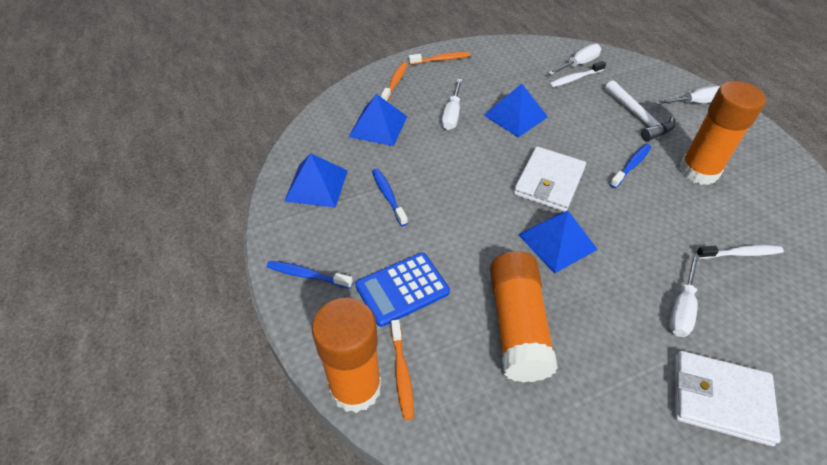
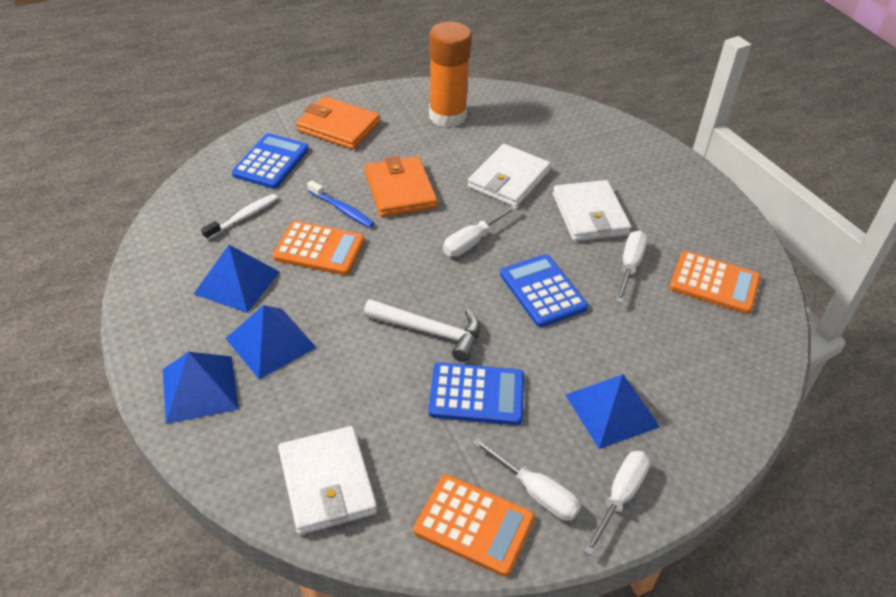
blue calculator: 1 -> 3
blue toothbrush: 3 -> 1
orange calculator: 0 -> 3
orange glue stick: 3 -> 1
orange toothbrush: 3 -> 0
orange wallet: 0 -> 2
white toothbrush: 2 -> 1
white wallet: 2 -> 3

